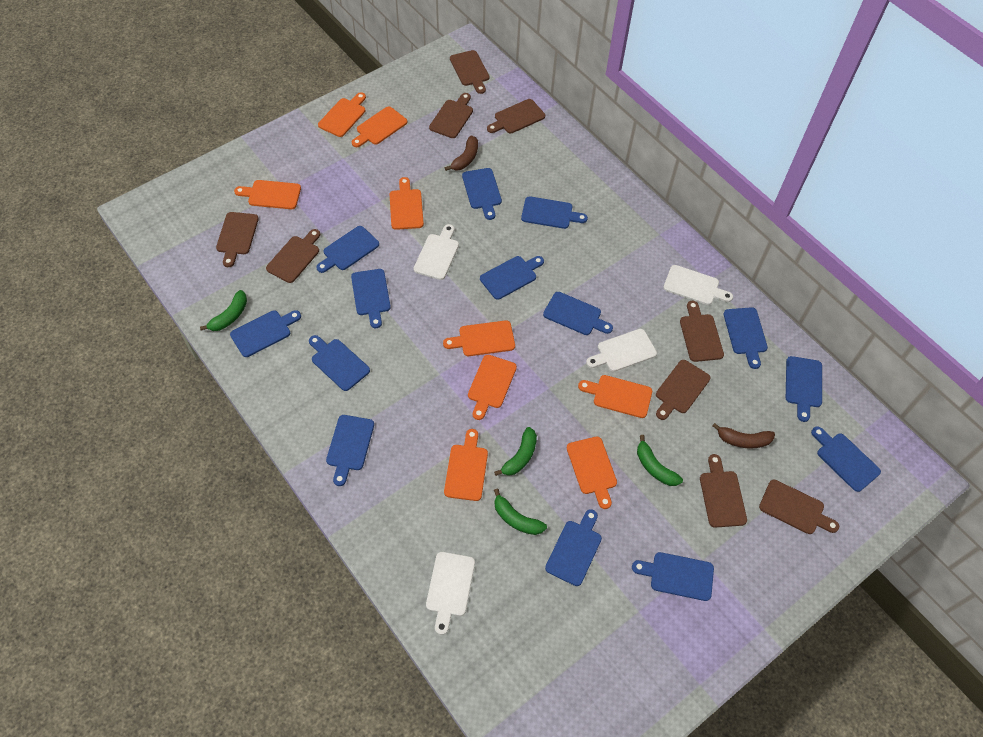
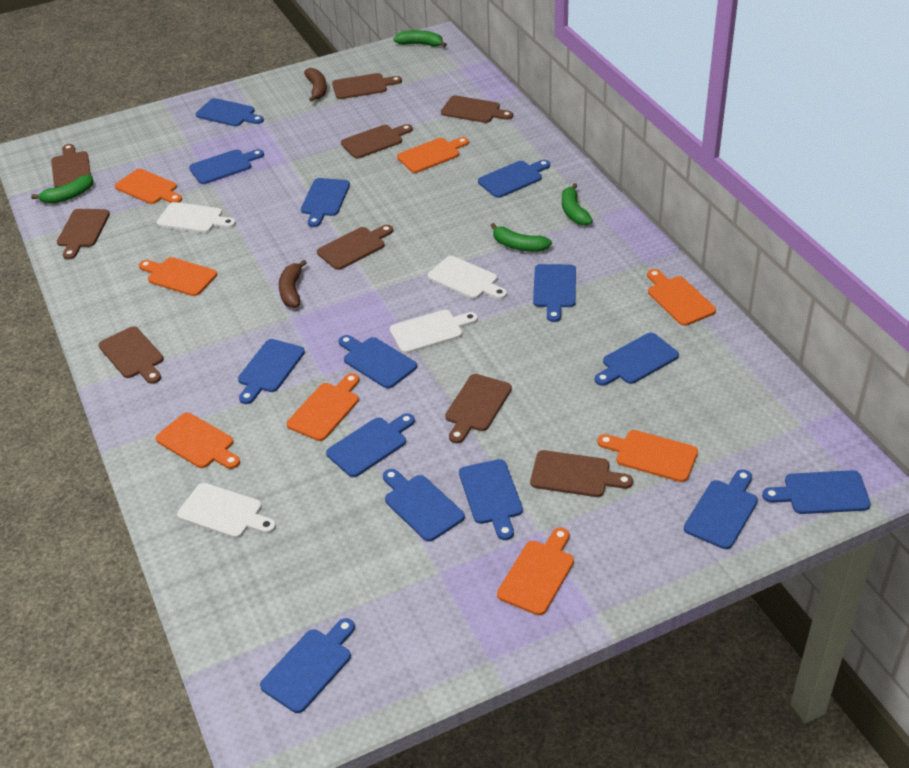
orange cutting board: 9 -> 8

